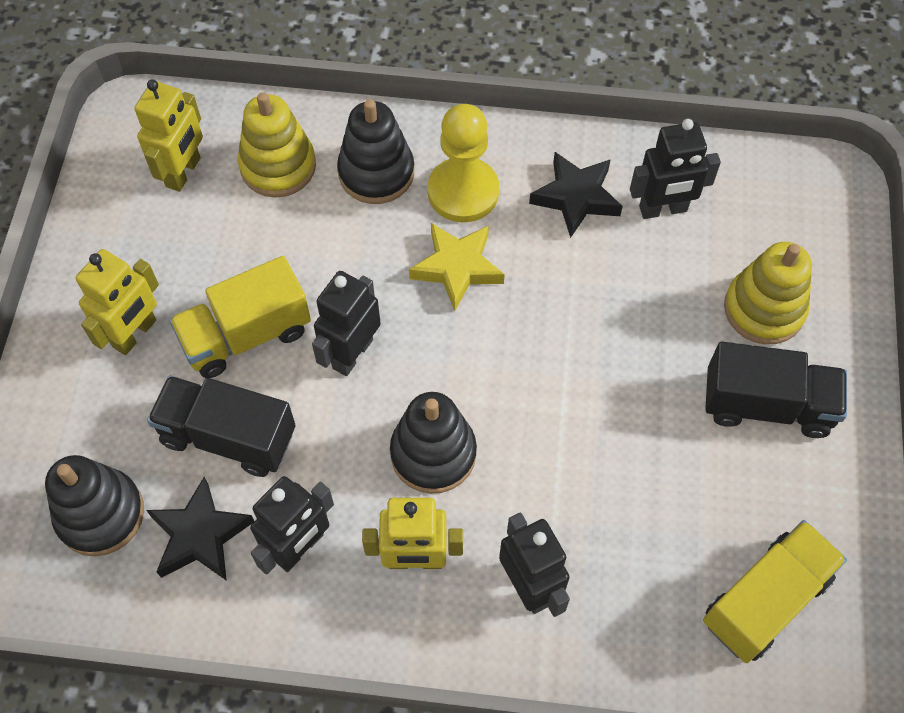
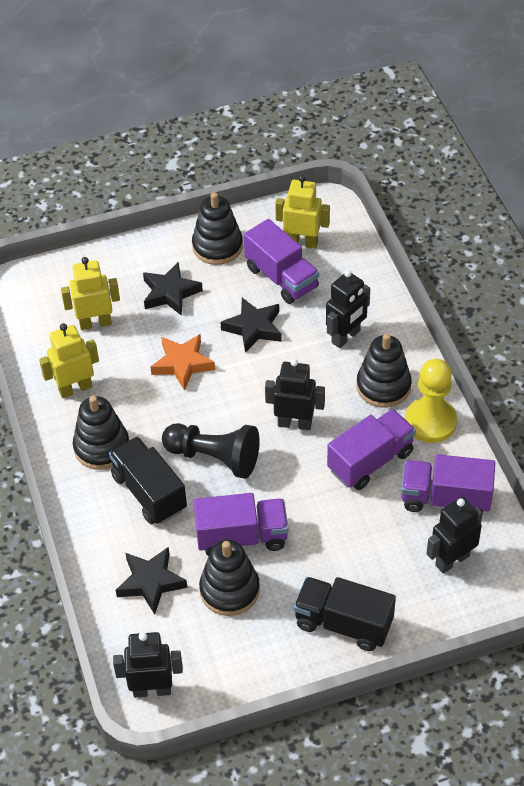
black pawn: 0 -> 1
black stacking toy: 3 -> 4
black star: 2 -> 3
orange star: 0 -> 1
purple truck: 0 -> 4
yellow stacking toy: 2 -> 0
yellow star: 1 -> 0
yellow truck: 2 -> 0

